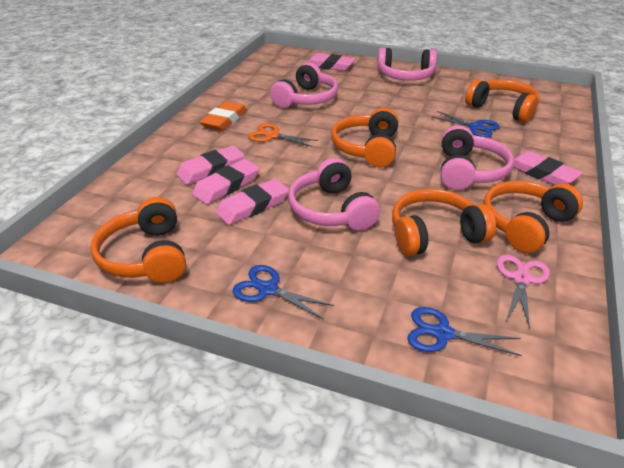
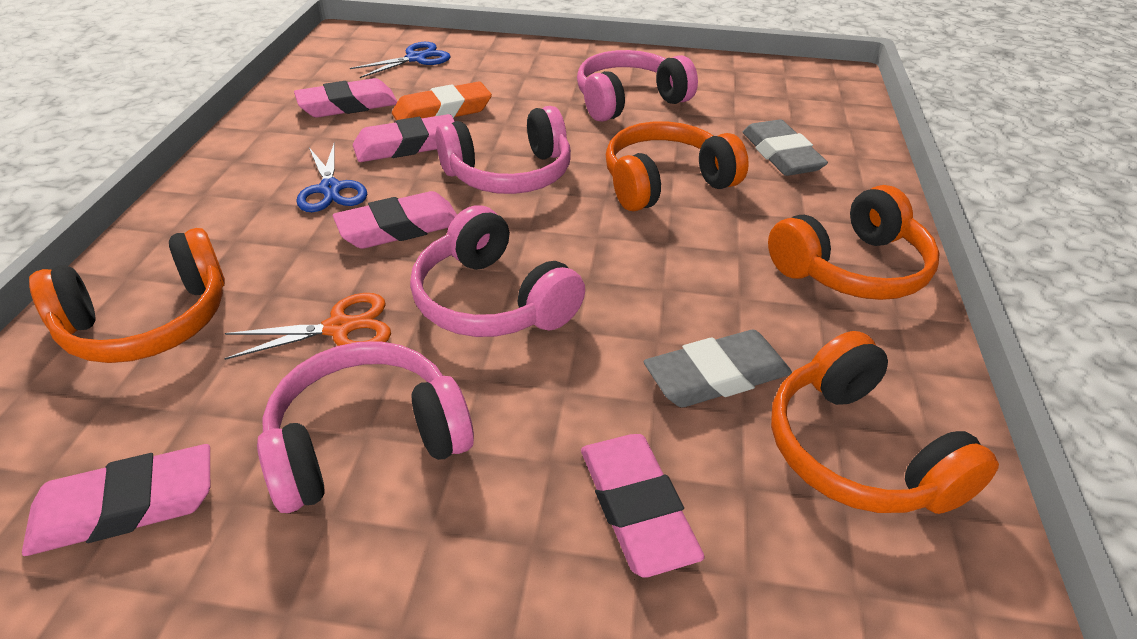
blue scissors: 3 -> 2
grey eraser: 0 -> 2
orange headphones: 5 -> 4
pink scissors: 1 -> 0

